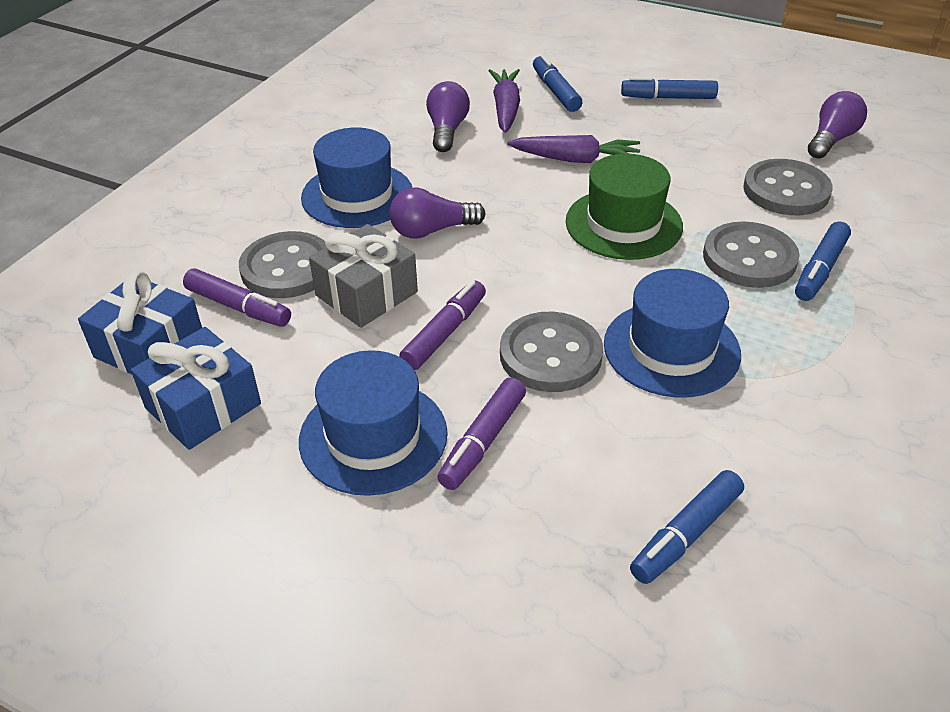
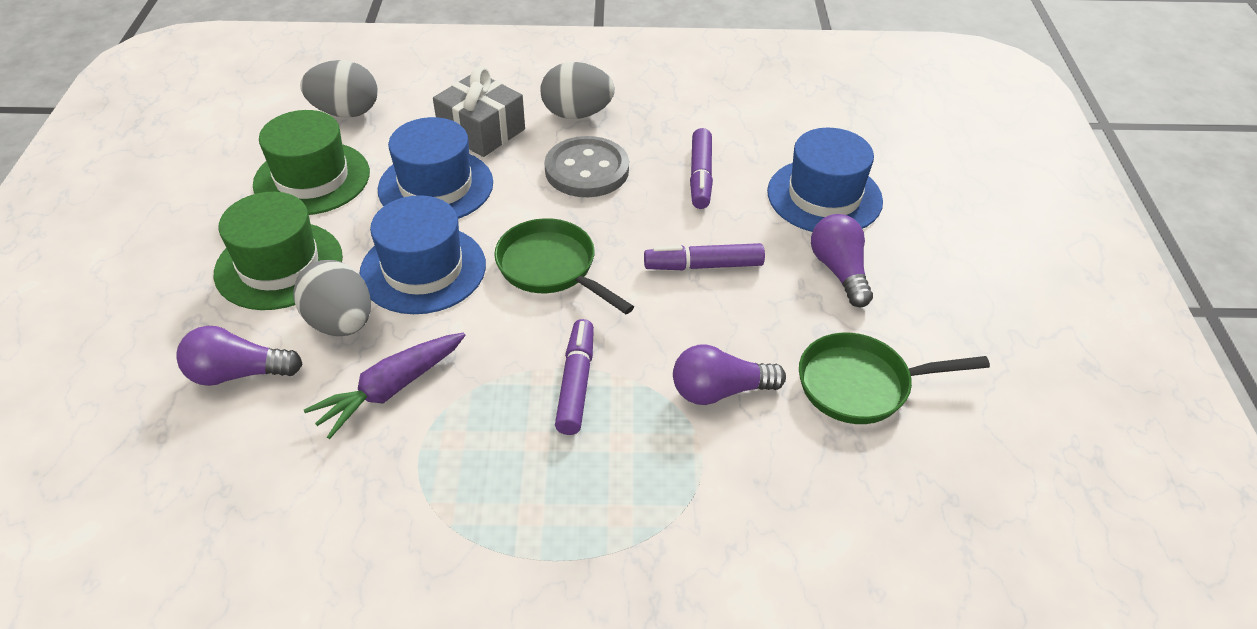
blue gift: 2 -> 0
blue marker: 4 -> 0
green hat: 1 -> 2
green pan: 0 -> 2
grey button: 4 -> 1
grey egg: 0 -> 3
purple carrot: 2 -> 1

